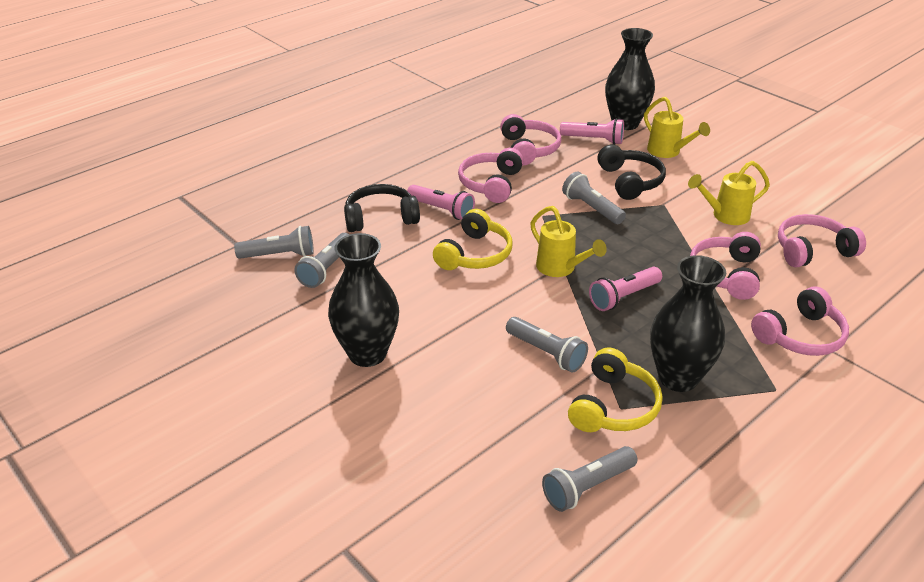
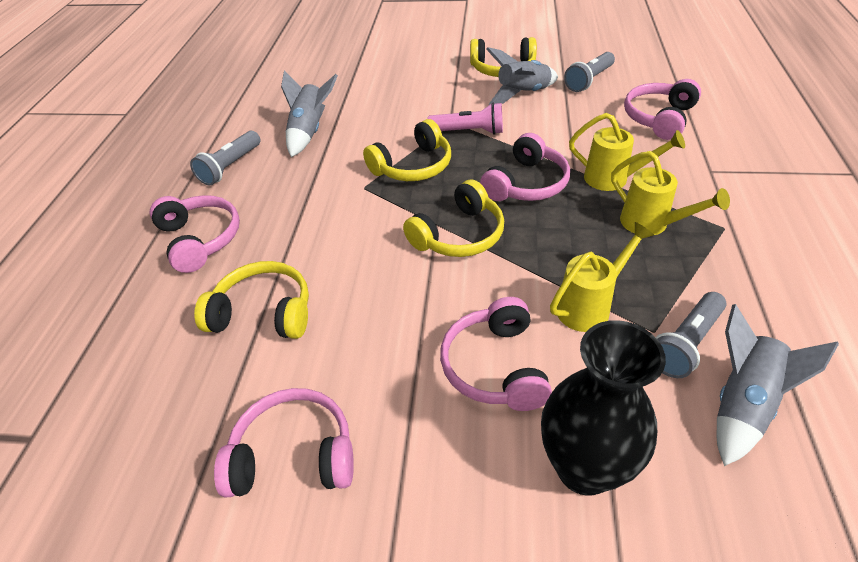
black headphones: 2 -> 0
black vase: 3 -> 1
grey flashlight: 5 -> 3
grey rocket: 0 -> 3
pink flashlight: 3 -> 1
yellow headphones: 2 -> 4

